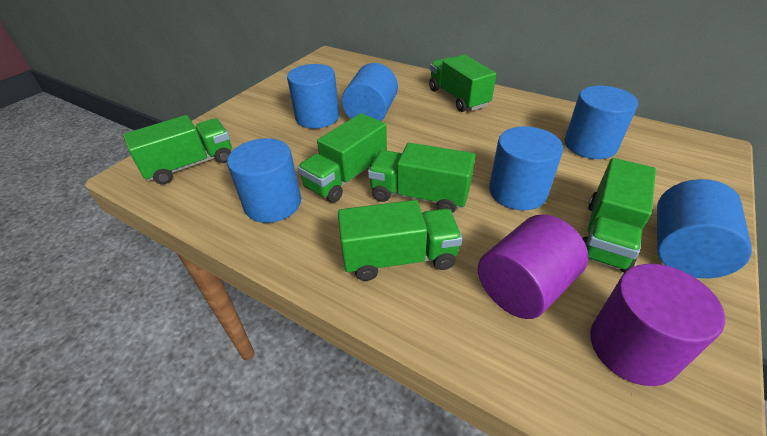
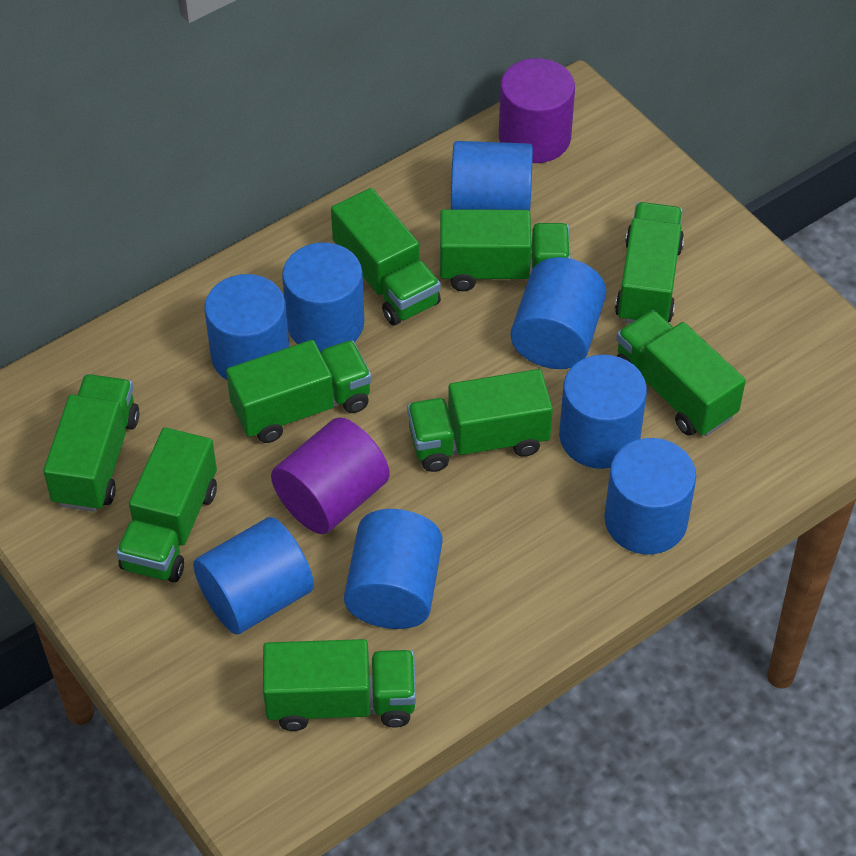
blue cylinder: 6 -> 8
green truck: 6 -> 9

